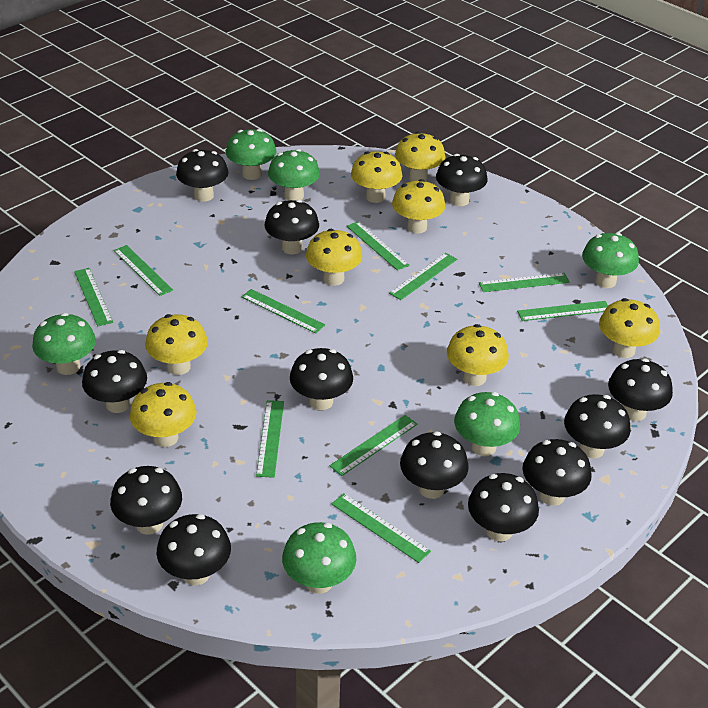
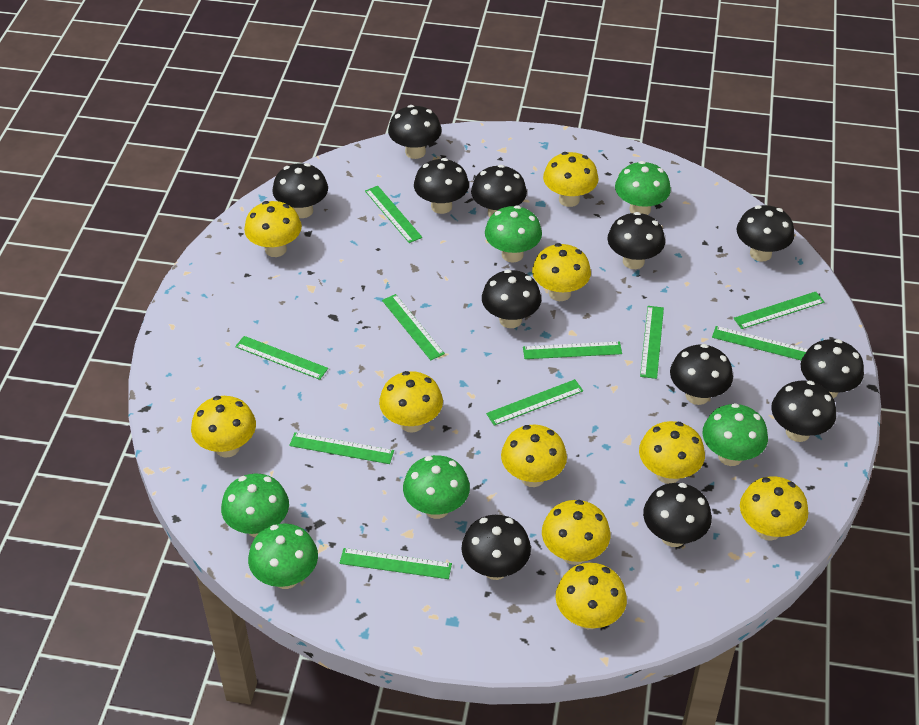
yellow mushroom: 8 -> 10

